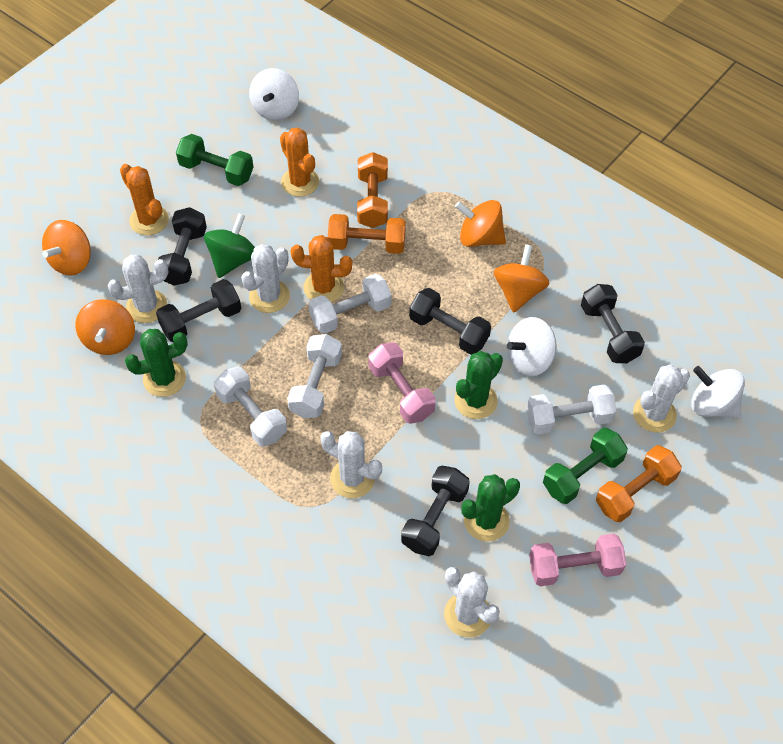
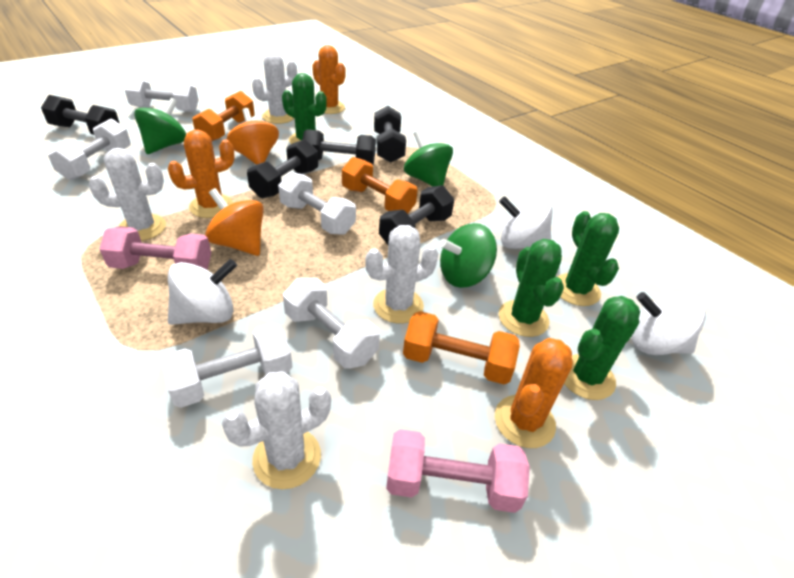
green cactus: 3 -> 4
green dumbbell: 2 -> 0
green spinning top: 1 -> 3
orange spinning top: 4 -> 2
white cactus: 5 -> 4
white dumbbell: 4 -> 5

